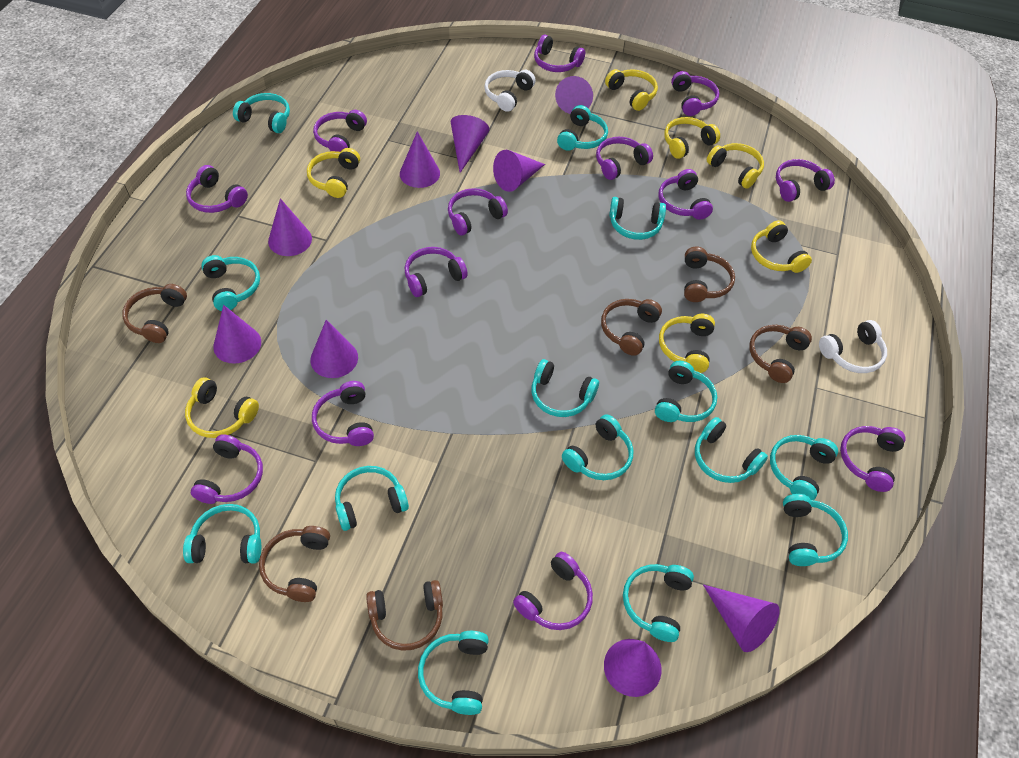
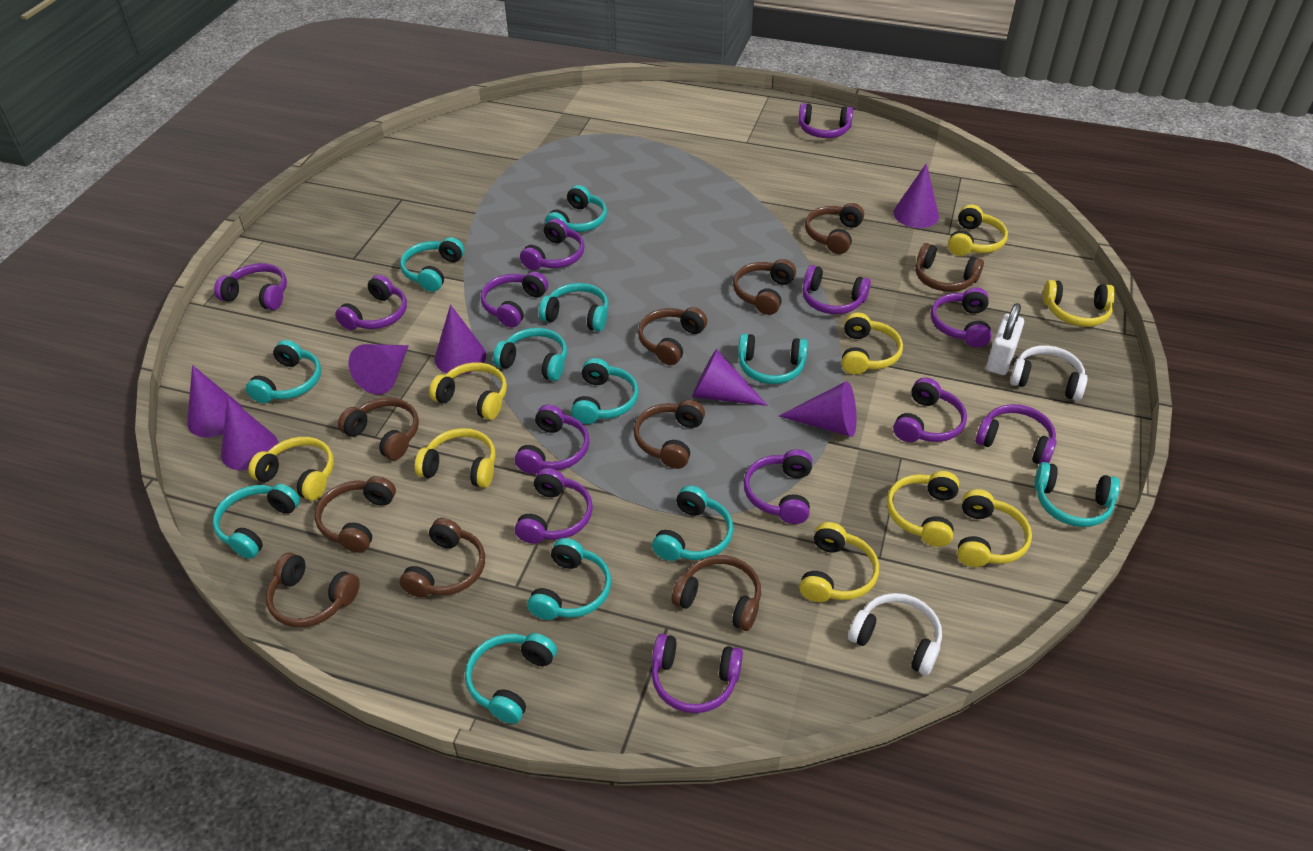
brown headphones: 6 -> 10
purple cone: 9 -> 7
turquoise headphones: 14 -> 12
white padlock: 0 -> 1
yellow headphones: 7 -> 9

